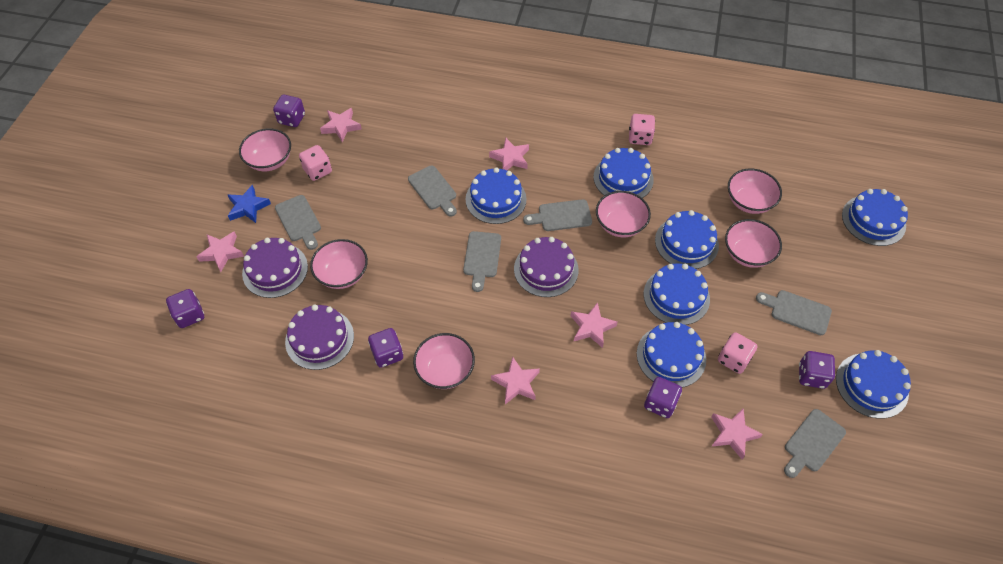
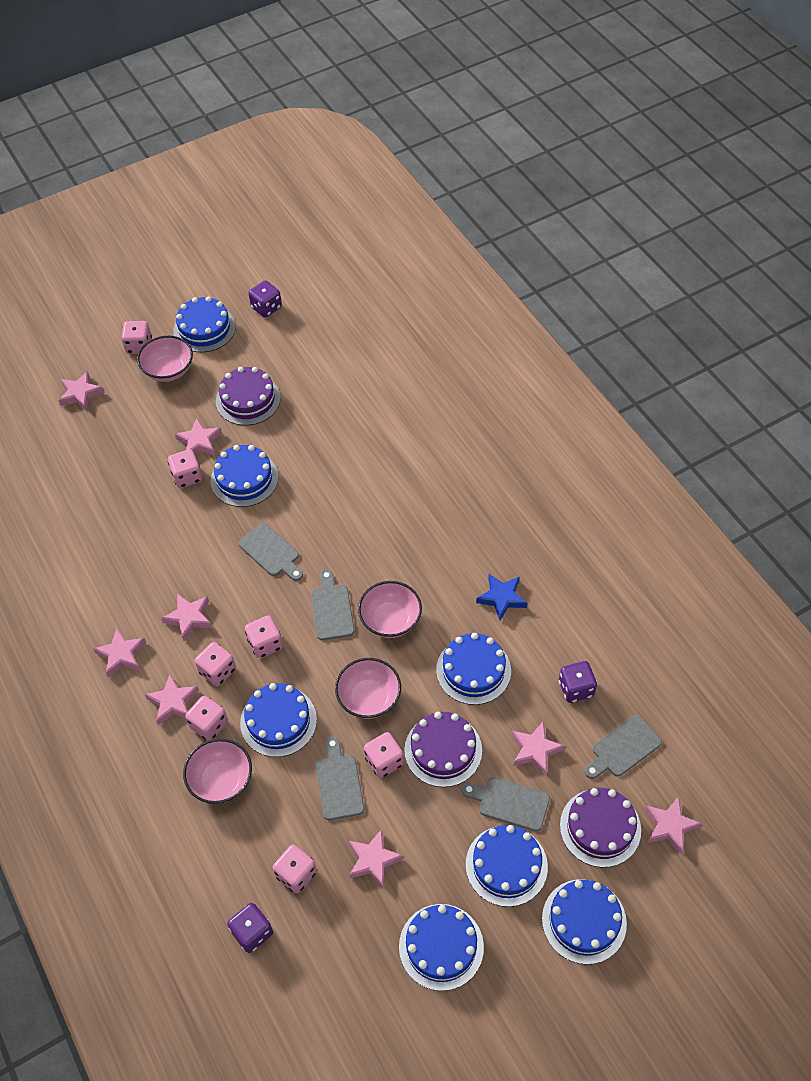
grey cutting board: 6 -> 5
pink bowl: 6 -> 4
pink dice: 3 -> 7
pink star: 6 -> 8
purple dice: 5 -> 3

